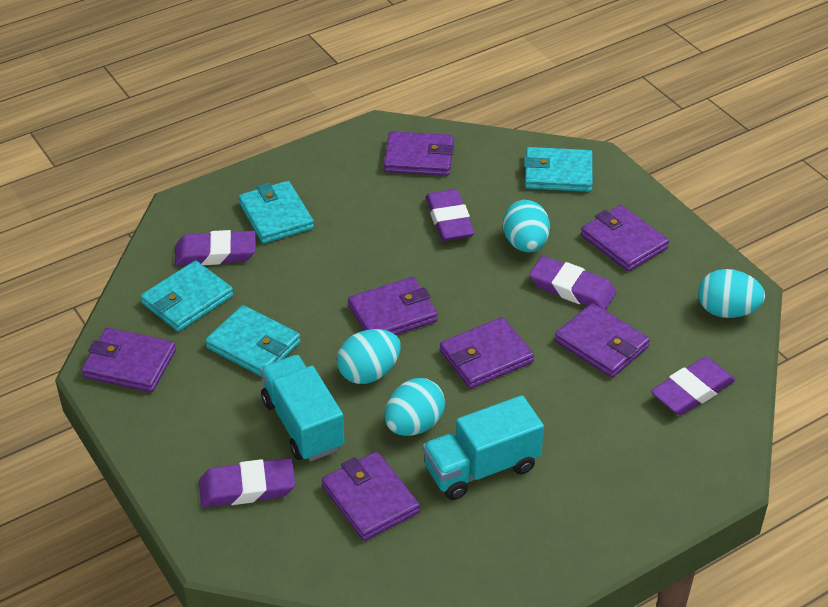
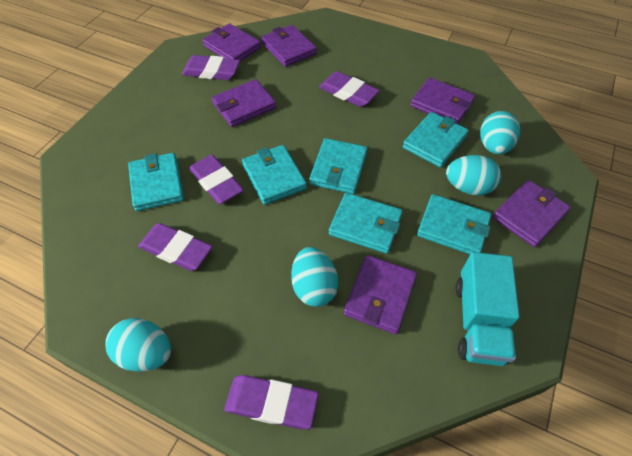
purple wallet: 7 -> 6
turquoise truck: 2 -> 1
turquoise wallet: 4 -> 6

